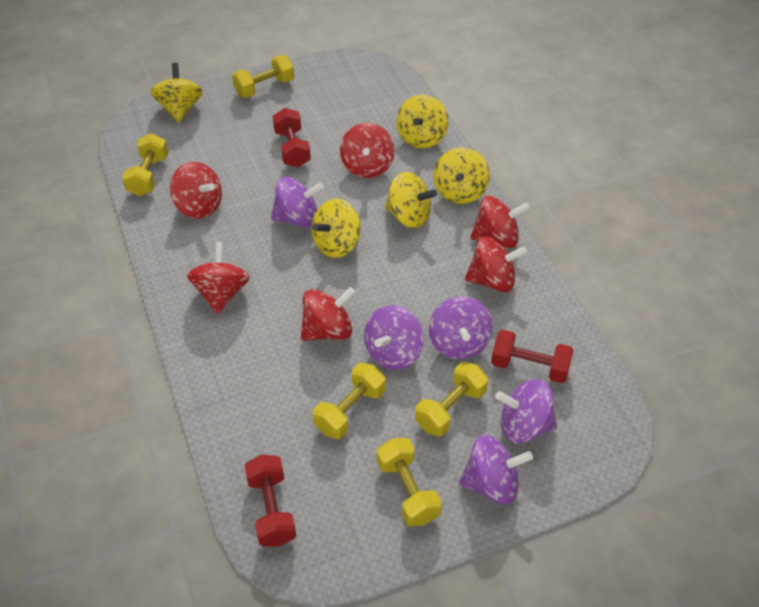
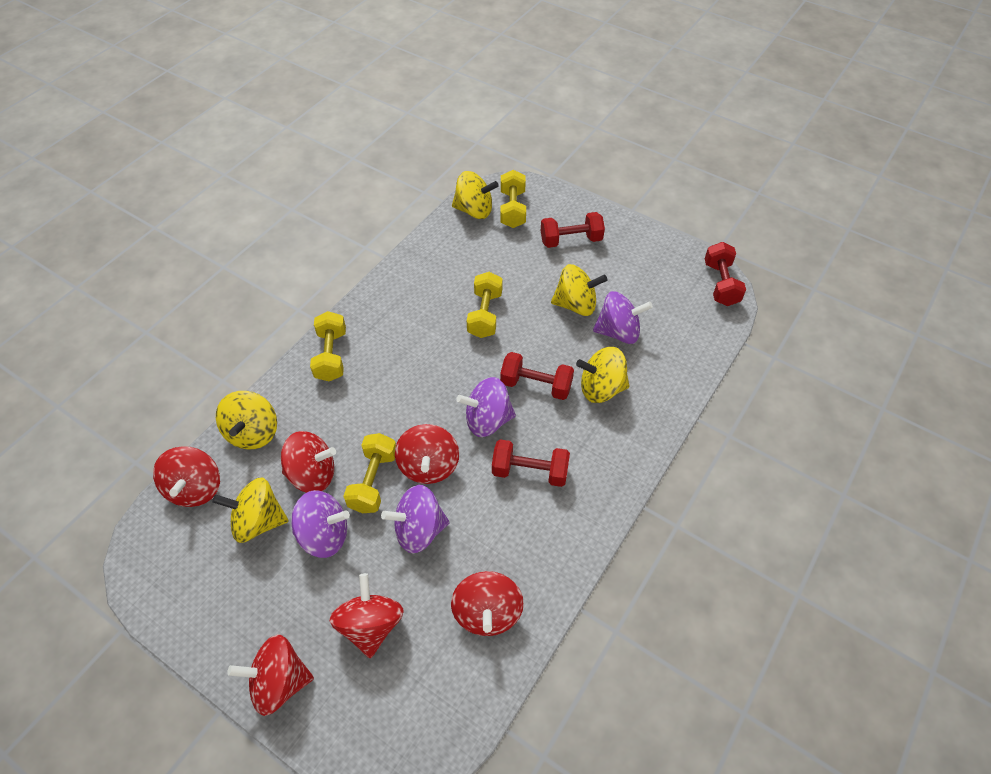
purple spinning top: 5 -> 4
red dumbbell: 3 -> 4
yellow dumbbell: 5 -> 4

